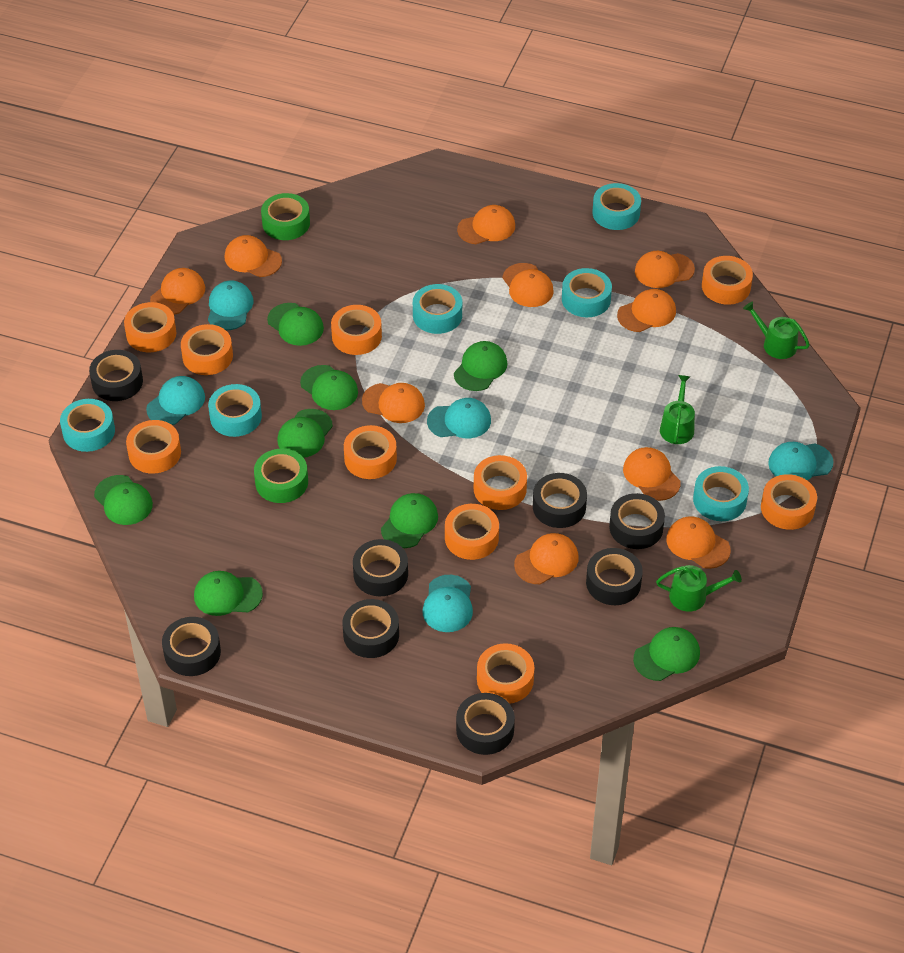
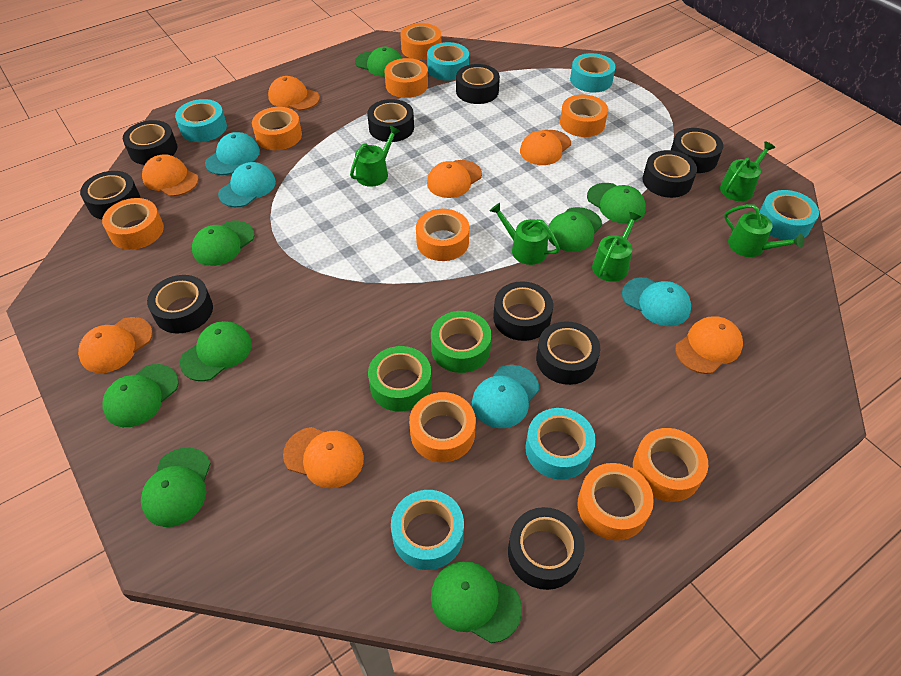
black tape: 8 -> 10
green watering can: 3 -> 5
orange cap: 10 -> 7
orange tape: 10 -> 9
turquoise cap: 5 -> 4

